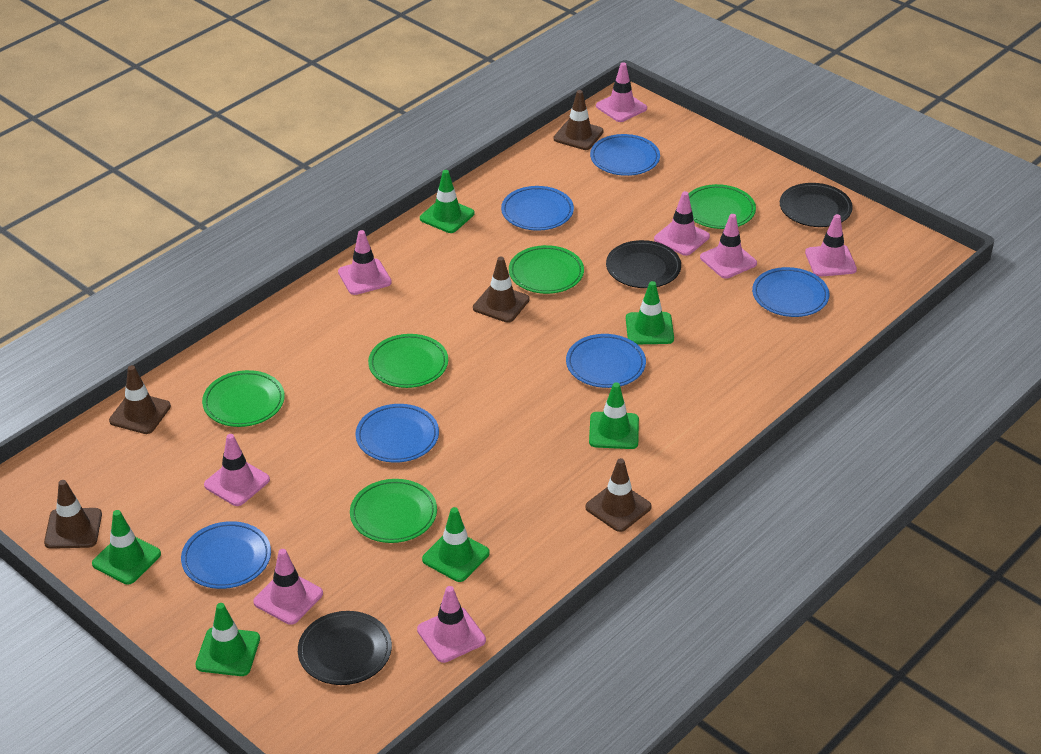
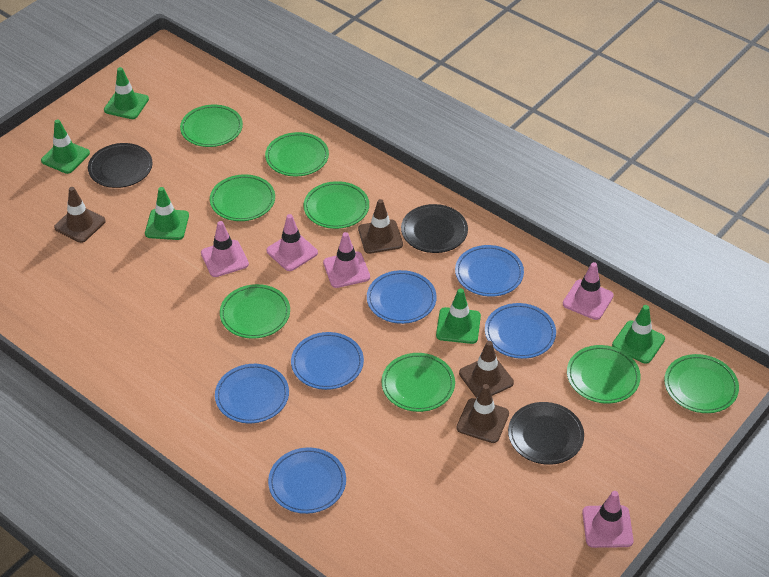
brown traffic cone: 5 -> 4
green plate: 5 -> 8
green traffic cone: 6 -> 5
pink traffic cone: 8 -> 5

